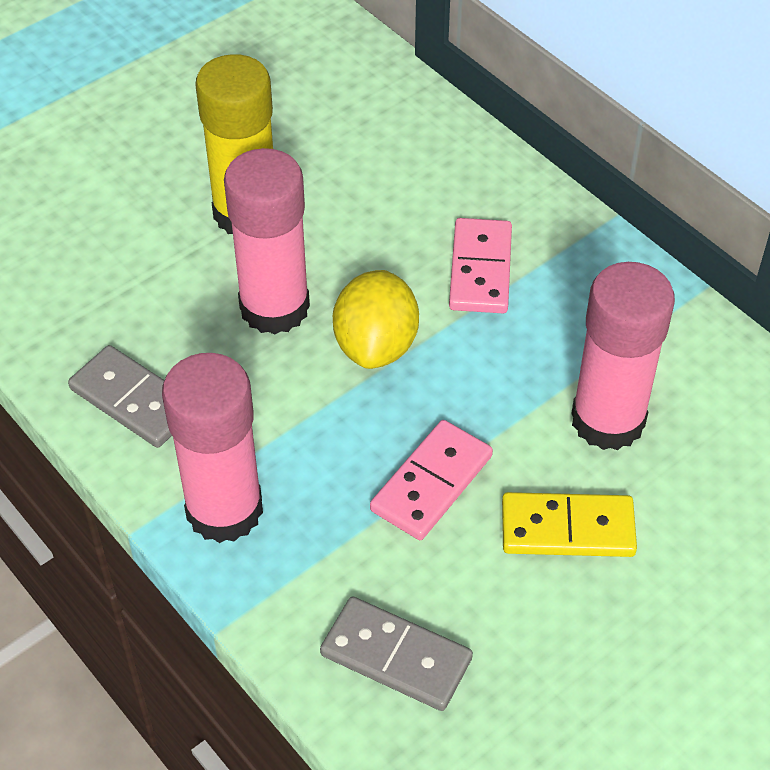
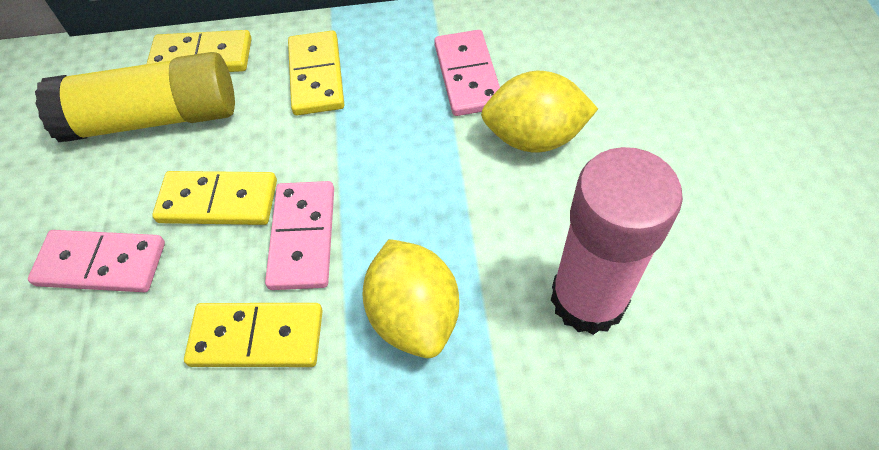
grey domino: 2 -> 0
pink domino: 2 -> 3
pink glue stick: 3 -> 1
yellow domino: 1 -> 4
yellow lemon: 1 -> 2

